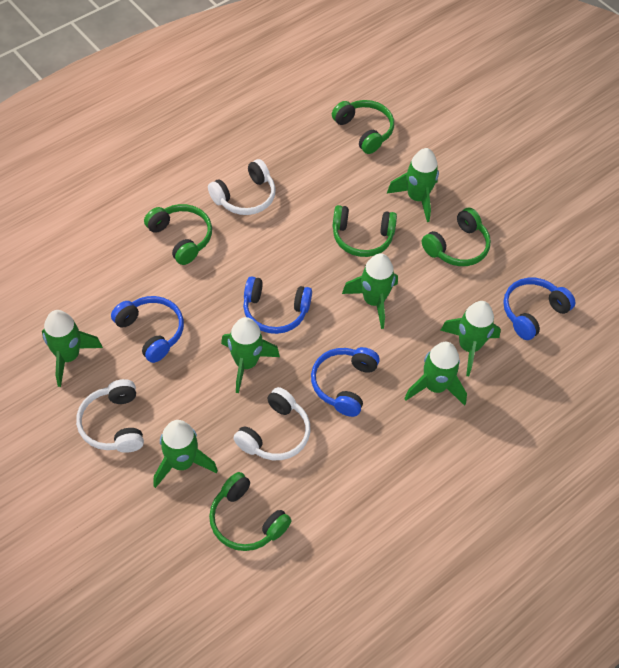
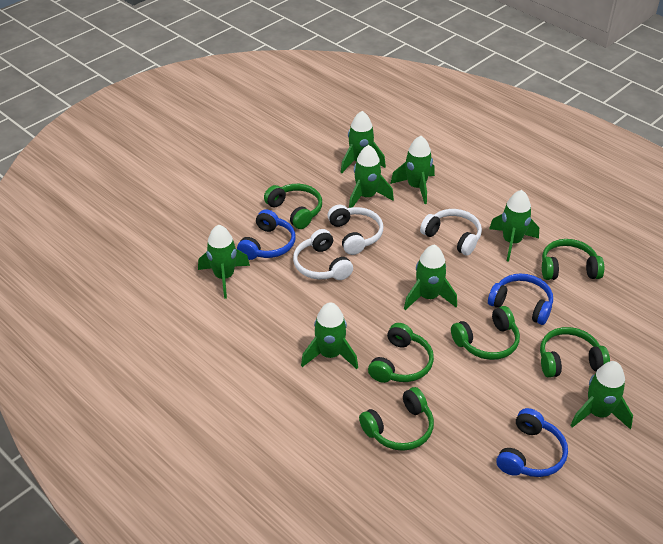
blue headphones: 4 -> 3
green headphones: 5 -> 6
green rocket: 7 -> 8

